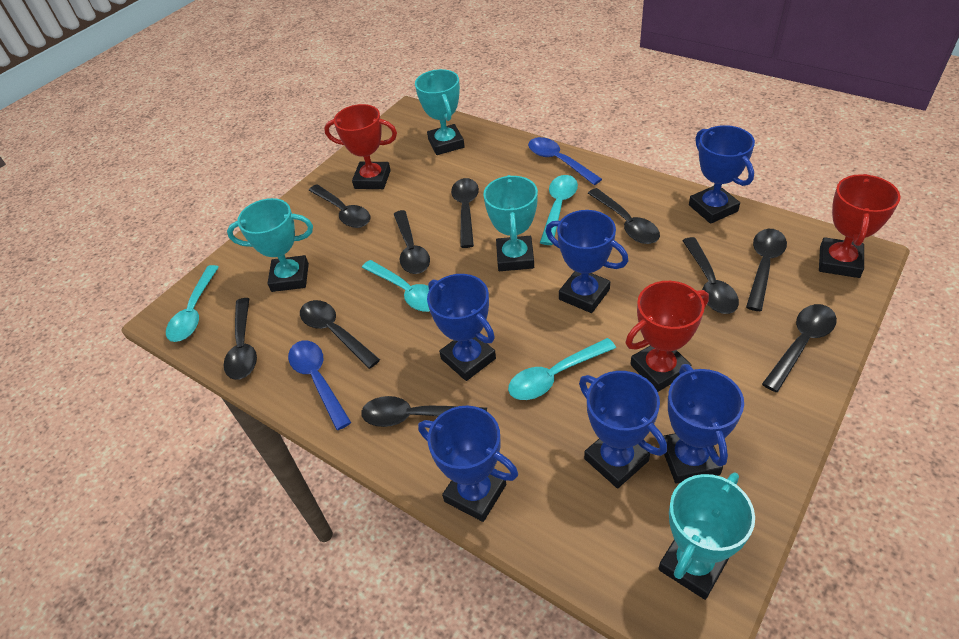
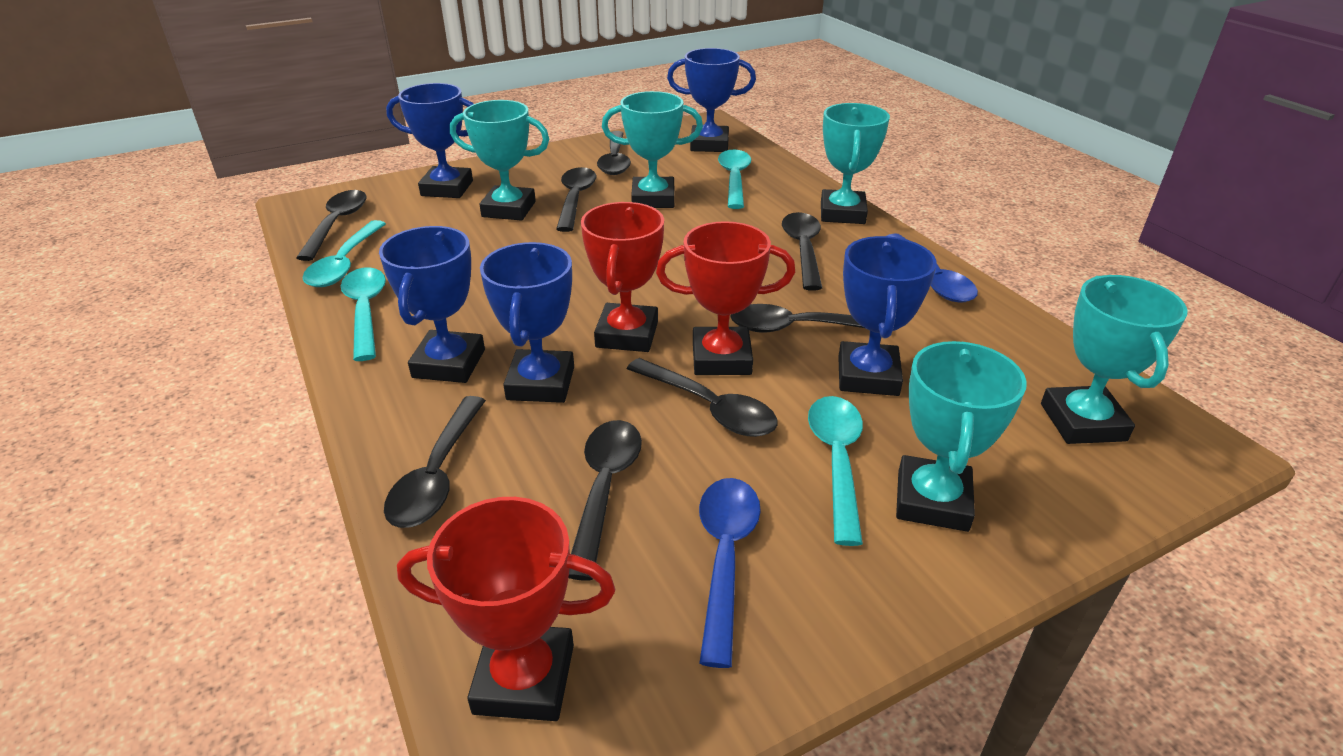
black spoon: 10 -> 8
blue trophy: 6 -> 5
turquoise trophy: 4 -> 5

